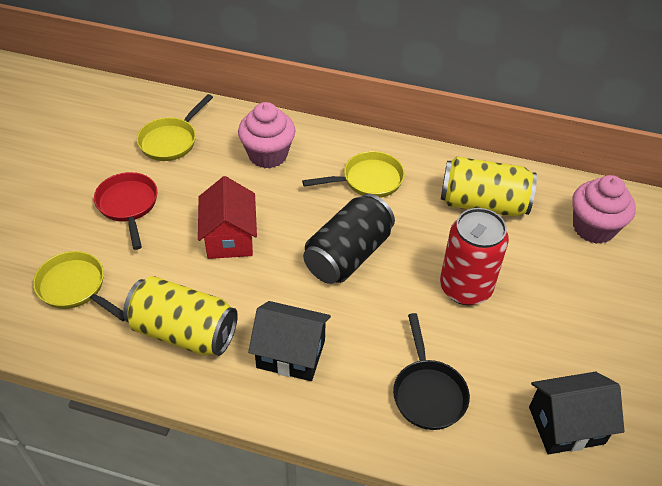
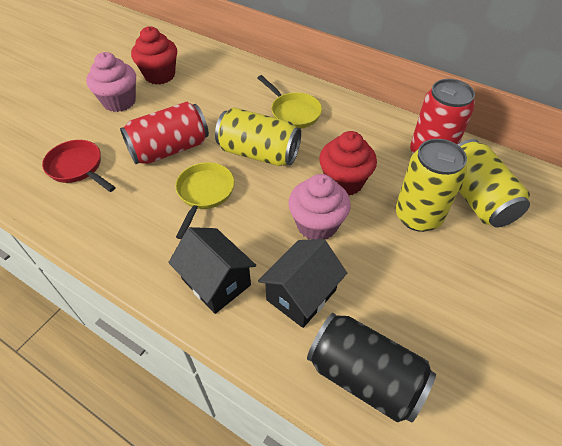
black pan: 1 -> 0
red can: 1 -> 2
red cupcake: 0 -> 2
red house: 1 -> 0
yellow can: 2 -> 3
yellow pan: 3 -> 2

